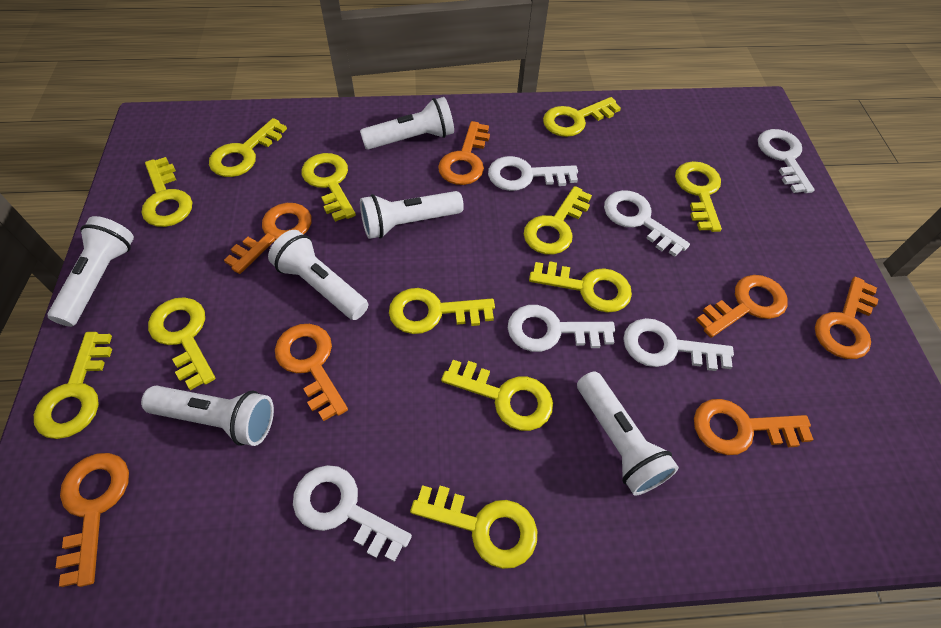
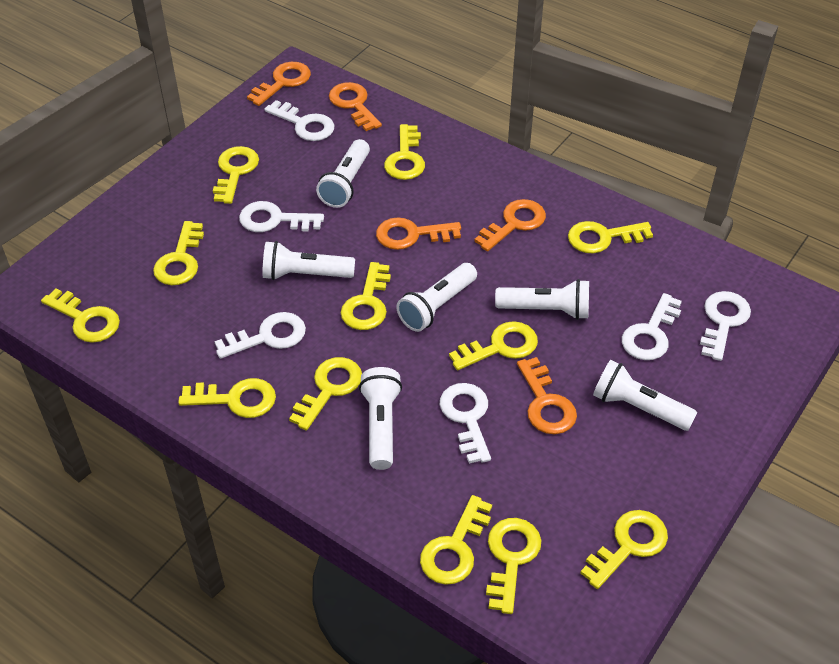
orange key: 7 -> 5

